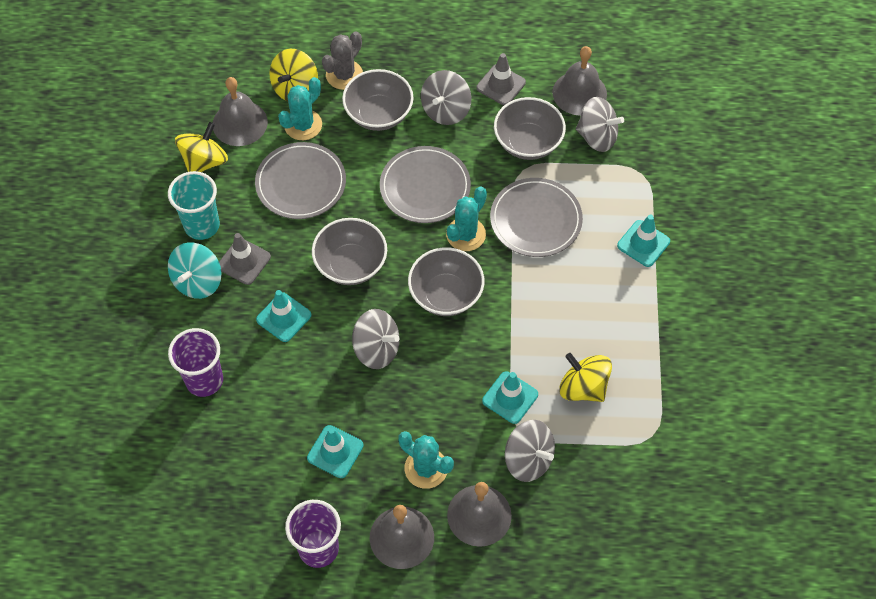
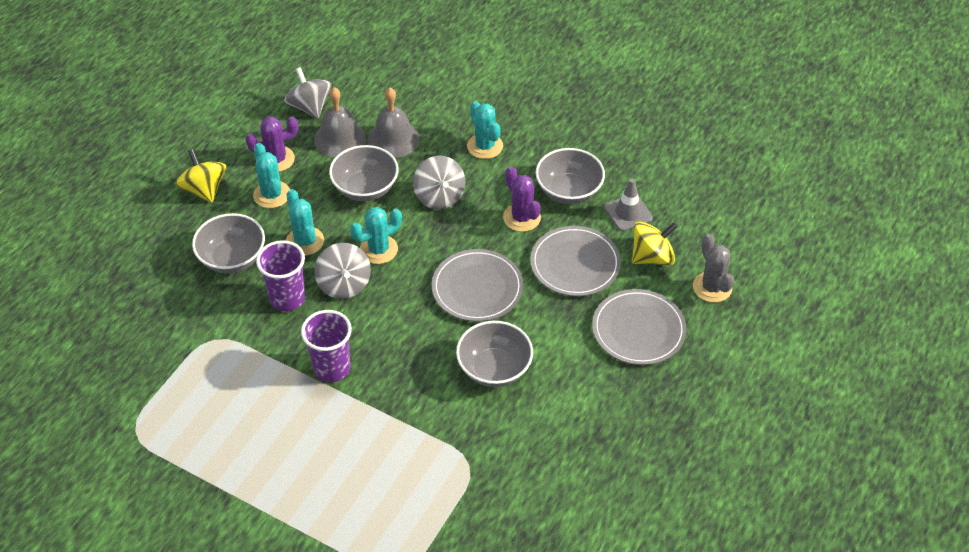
grey bell: 4 -> 2
grey spinning top: 4 -> 3
grey traffic cone: 2 -> 1
purple cactus: 0 -> 2
turquoise cactus: 3 -> 4
turquoise cup: 1 -> 0
turquoise spinning top: 1 -> 0
turquoise traffic cone: 4 -> 0
yellow spinning top: 3 -> 2

